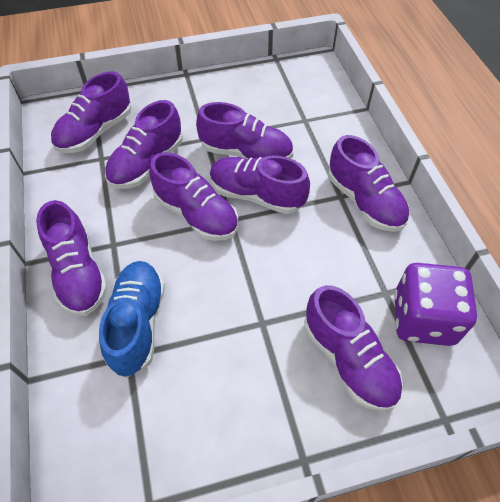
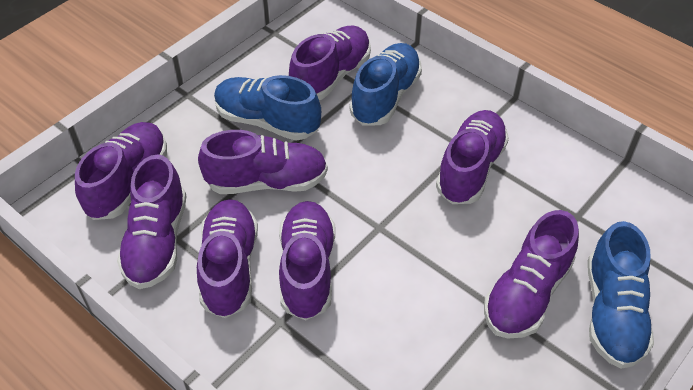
blue shoe: 1 -> 3
purple dice: 1 -> 0

